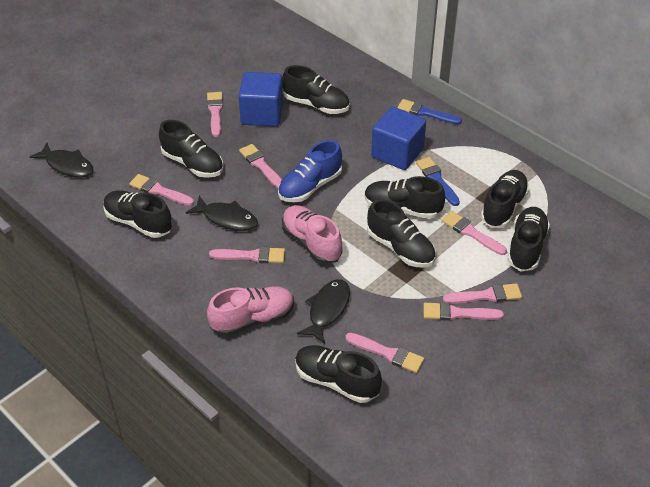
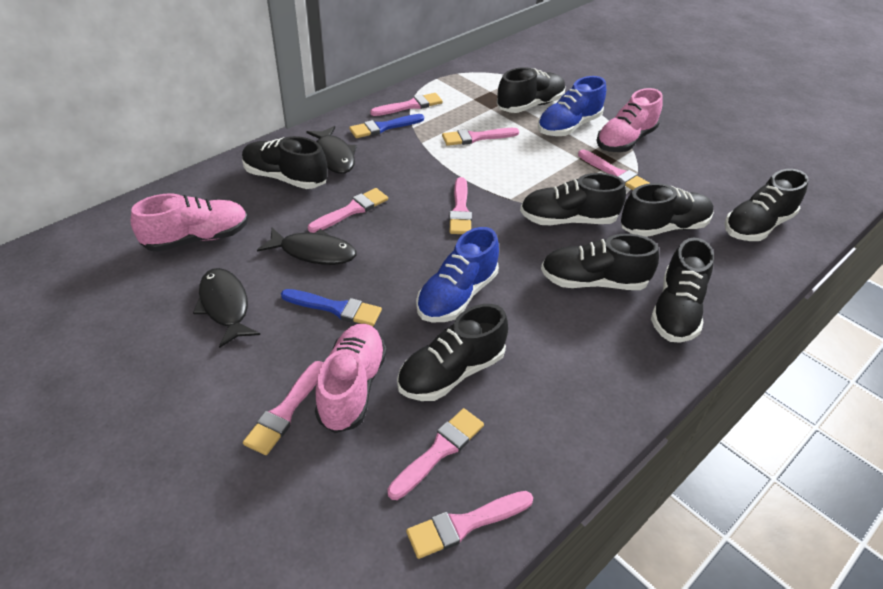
blue cube: 2 -> 0
blue shoe: 1 -> 2
pink shoe: 2 -> 3

